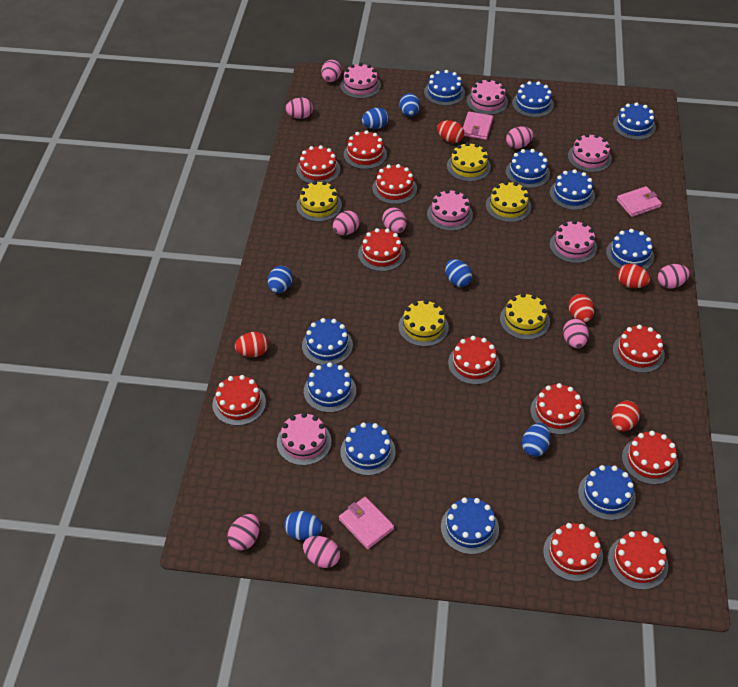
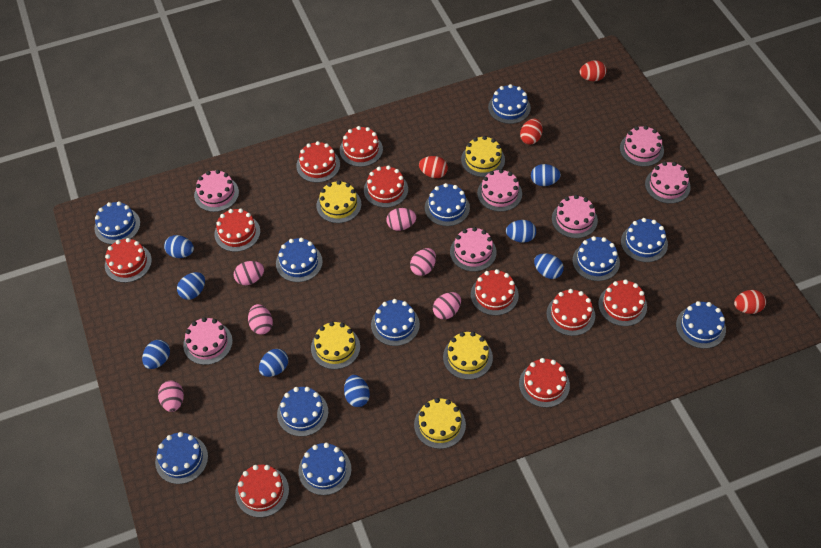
blue egg: 6 -> 8
pink cake: 6 -> 7
pink egg: 9 -> 6
pink wallet: 3 -> 0
red cake: 11 -> 10
red egg: 5 -> 4

